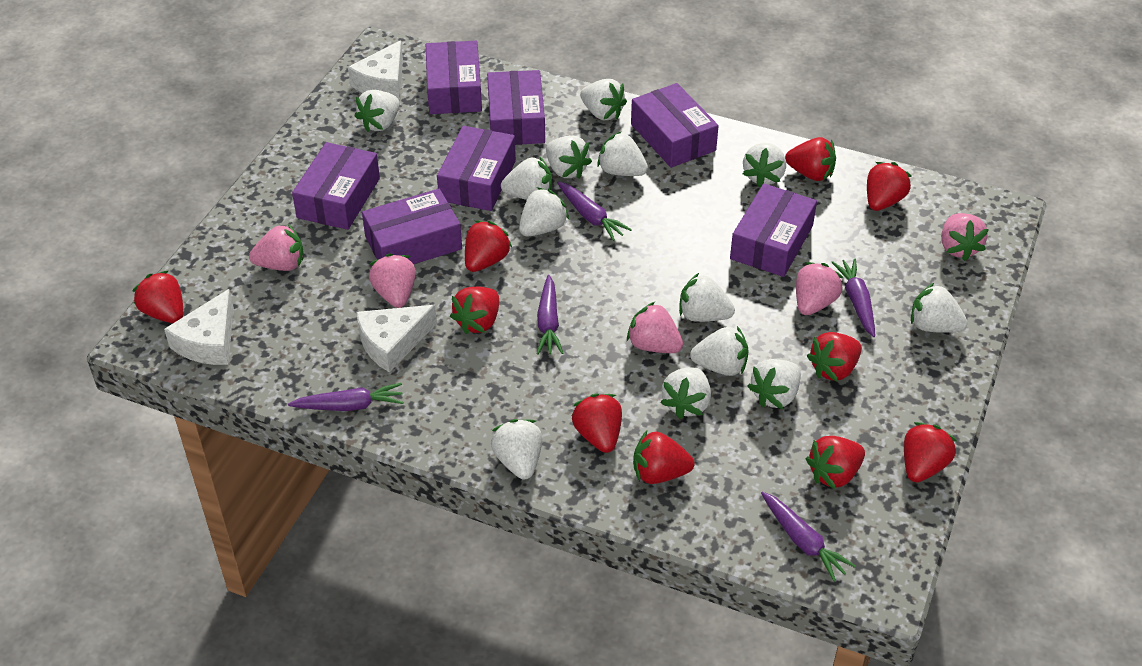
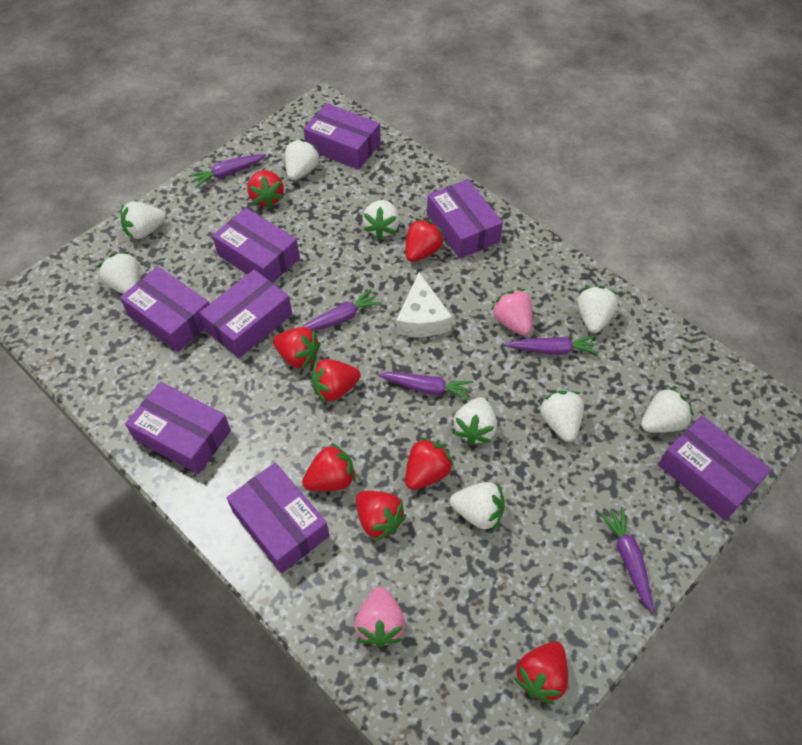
pink strawberry: 5 -> 2
purple box: 7 -> 8
red strawberry: 10 -> 8
white cheese: 3 -> 1
white strawberry: 13 -> 9

